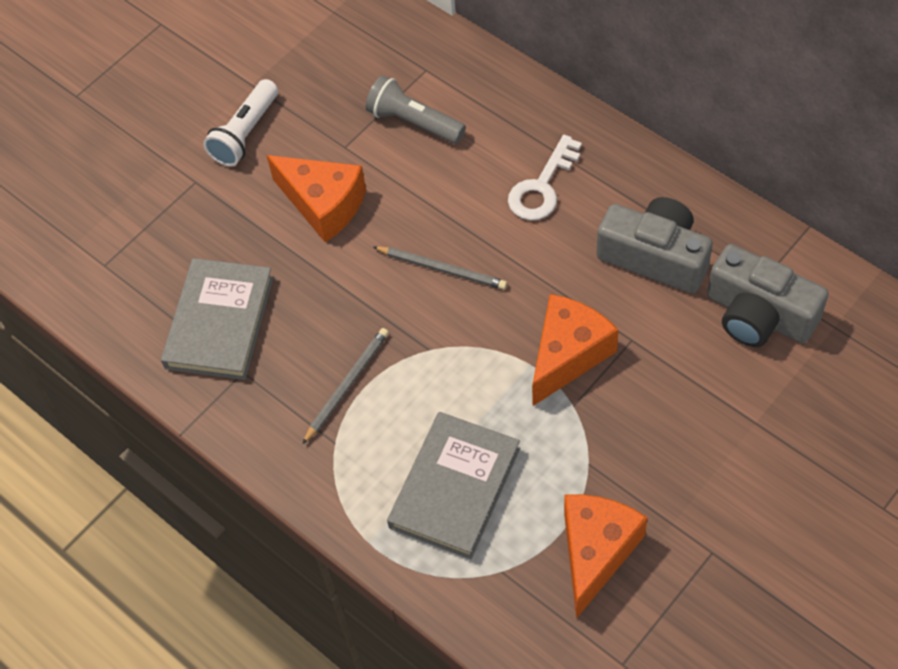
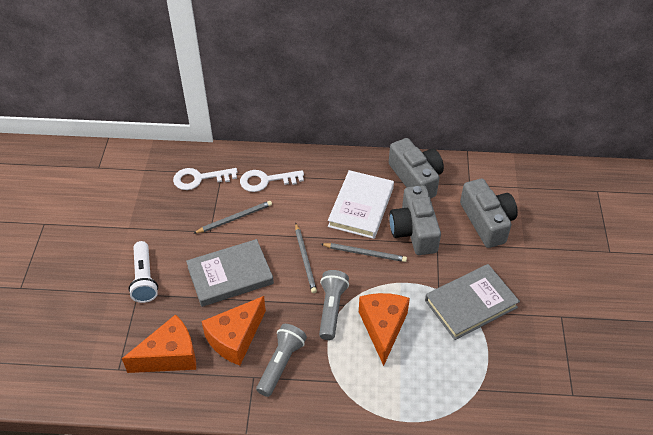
grey camera: 2 -> 3
grey flashlight: 1 -> 2
grey pencil: 2 -> 3
white book: 0 -> 1
white key: 1 -> 2

